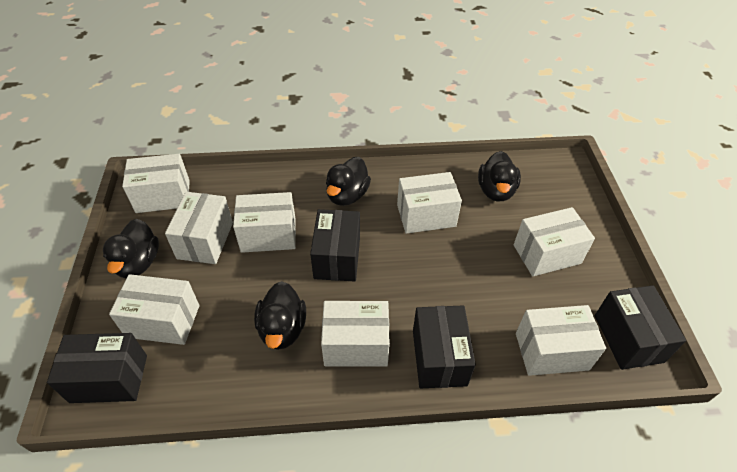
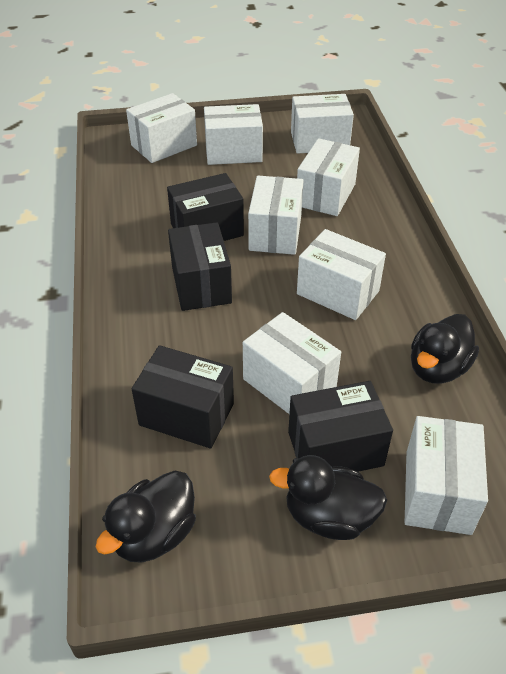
black duck: 4 -> 3

